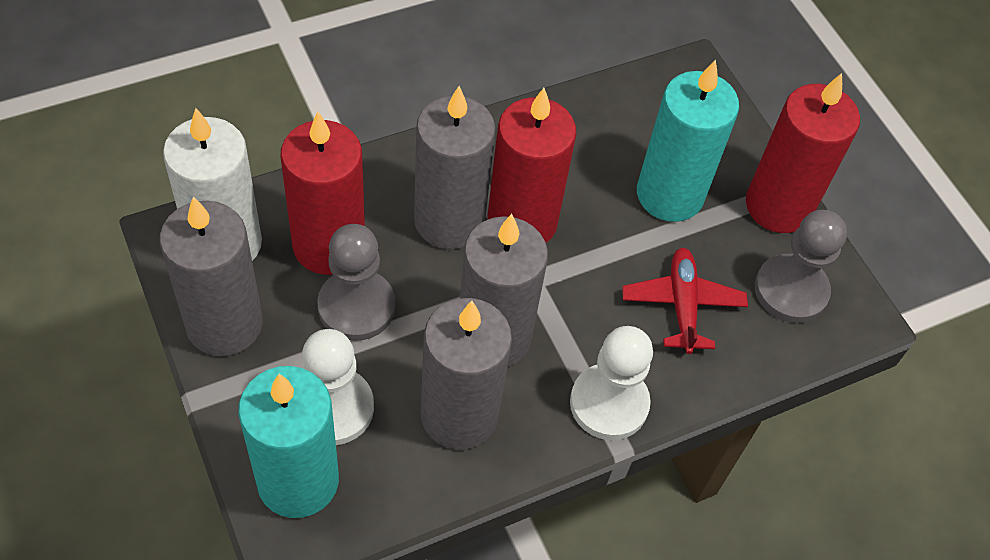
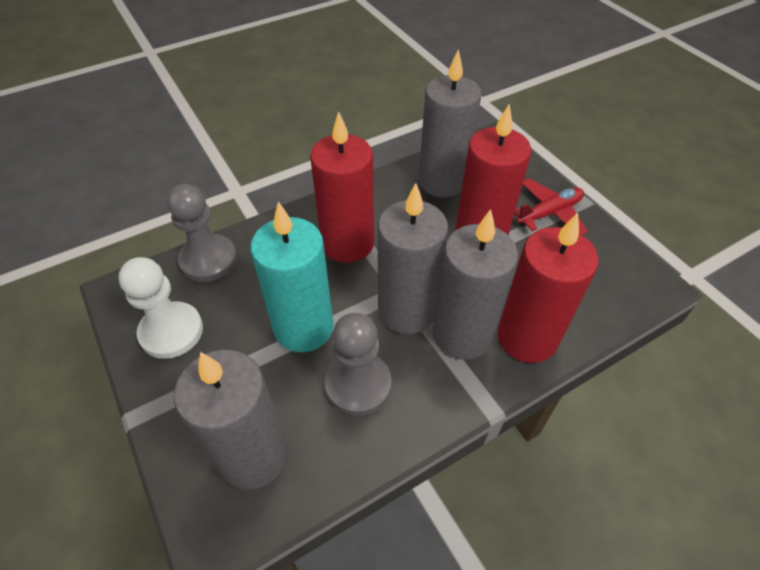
turquoise candle: 2 -> 1
white candle: 1 -> 0
white pawn: 2 -> 1

